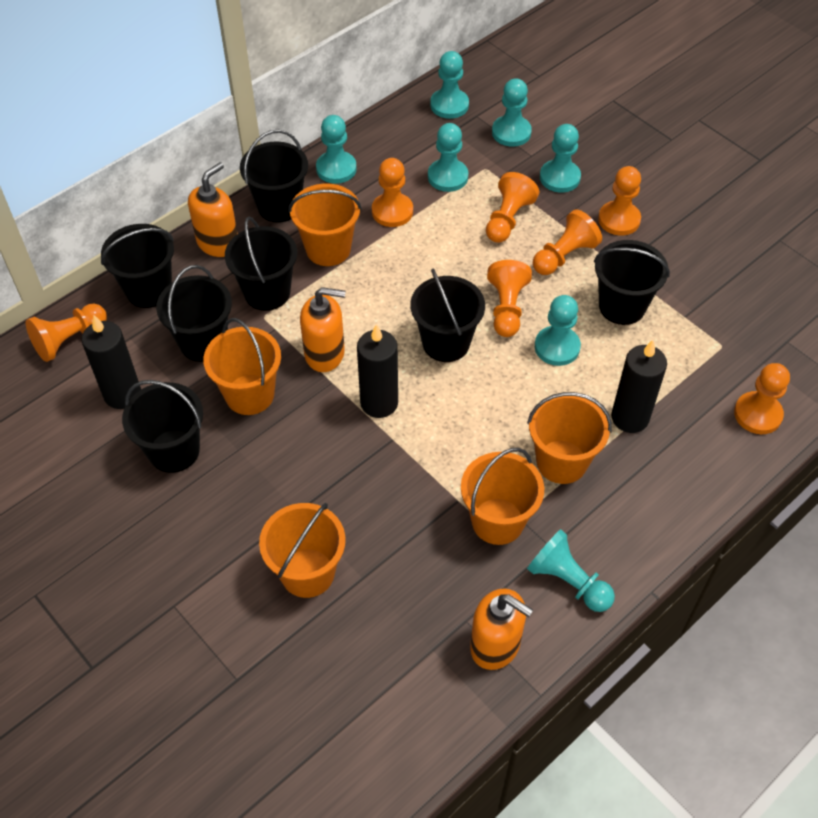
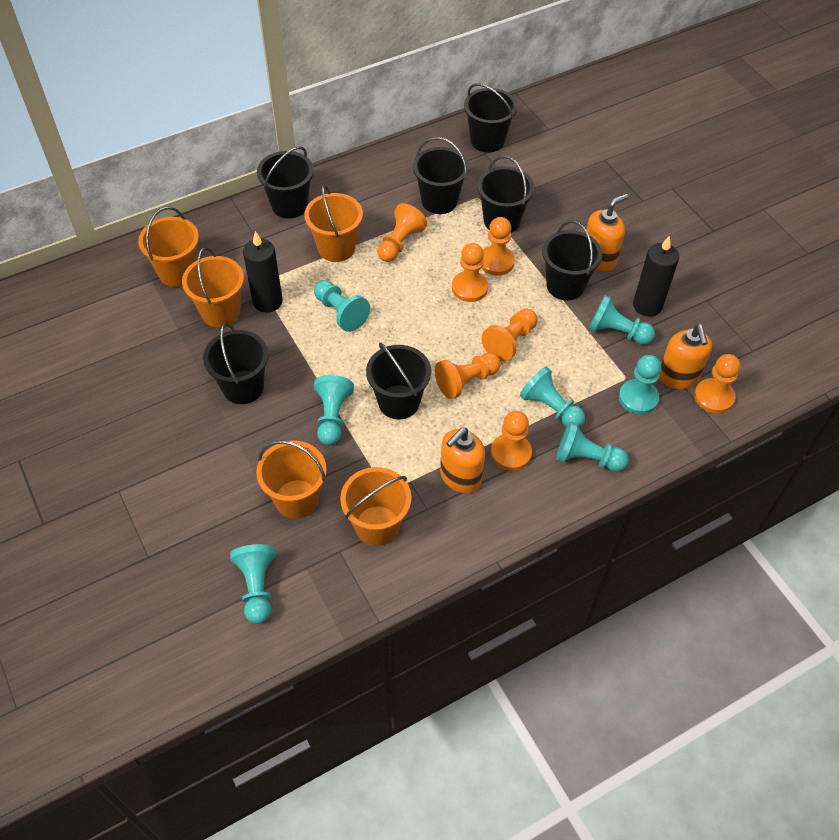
black candle: 3 -> 2

